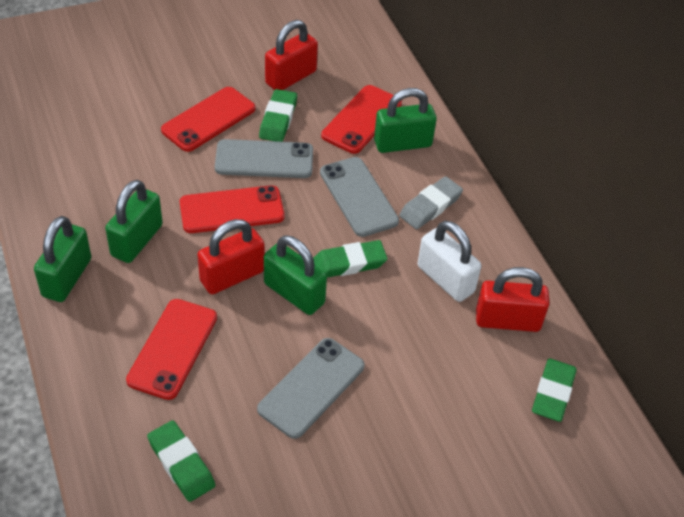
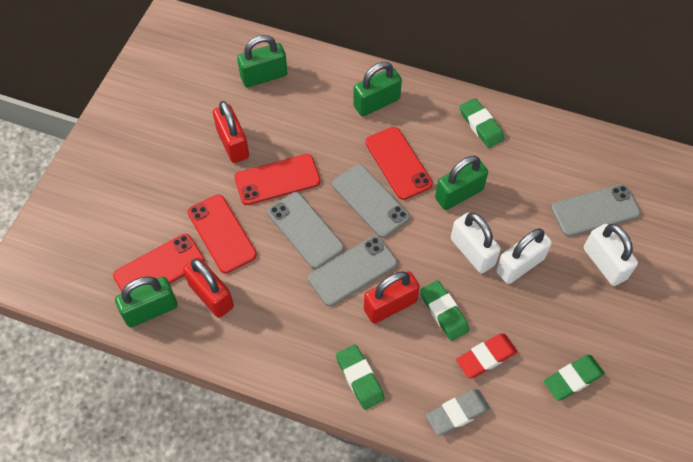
grey phone: 3 -> 4
red eraser: 0 -> 1
white padlock: 1 -> 3

